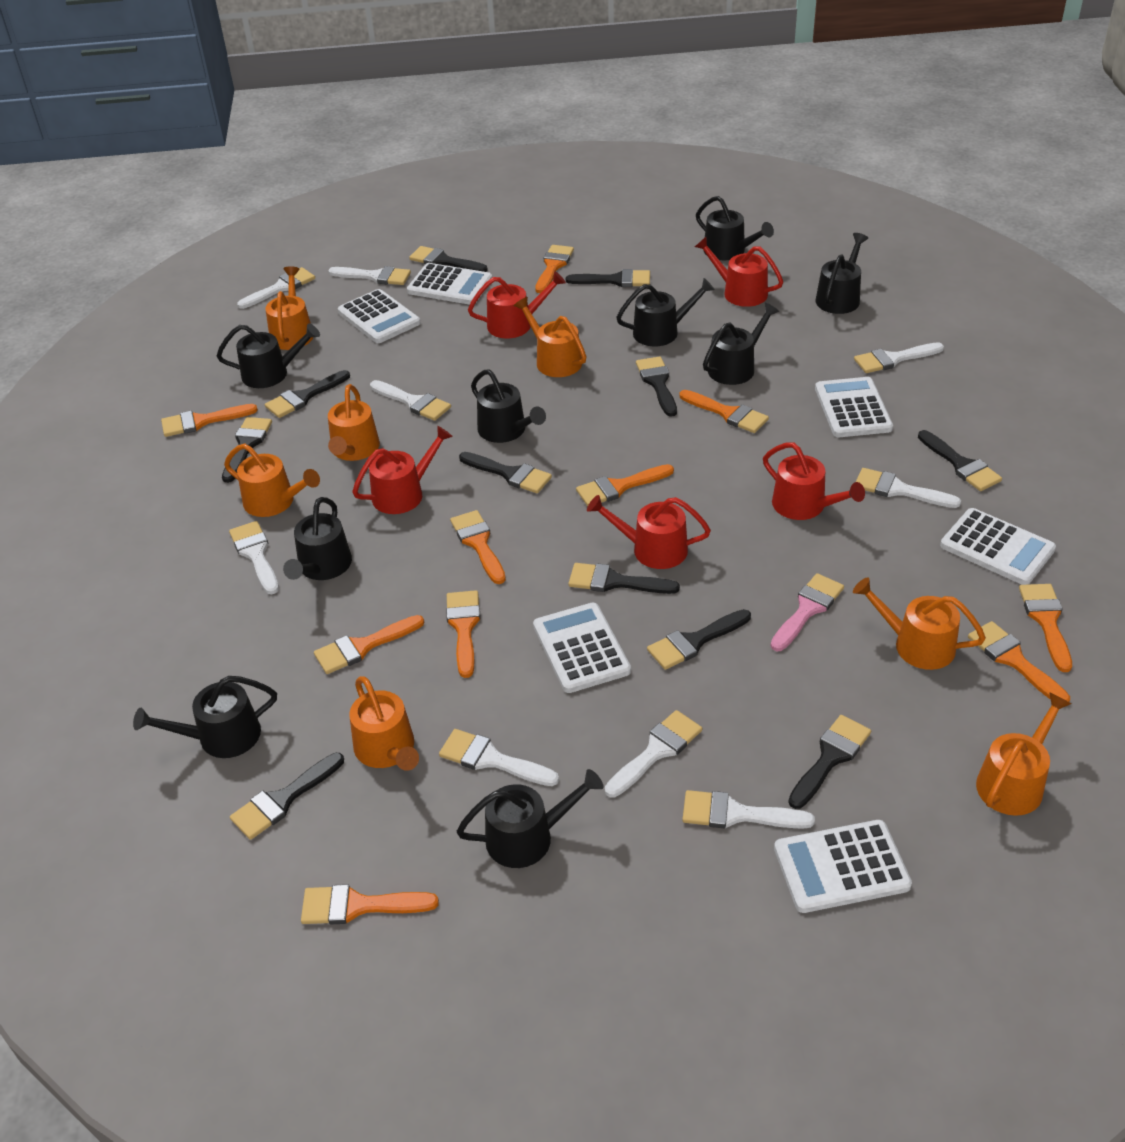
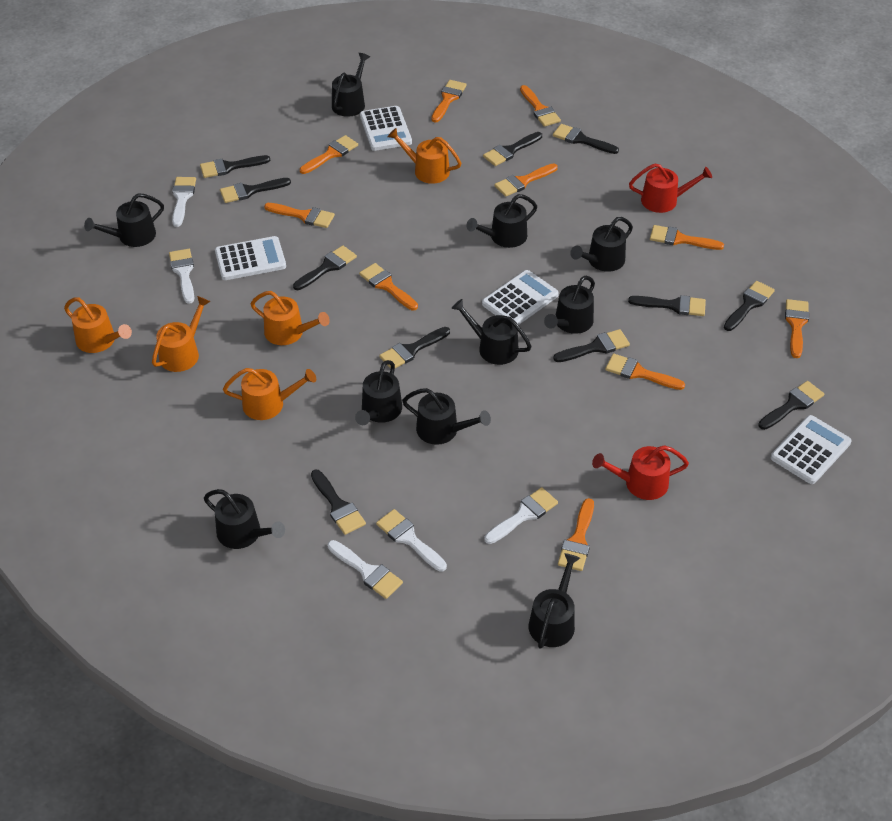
black watering can: 9 -> 10
orange watering can: 7 -> 5
pink brush: 1 -> 0
red watering can: 5 -> 2
white brush: 9 -> 5
white calculator: 6 -> 4

